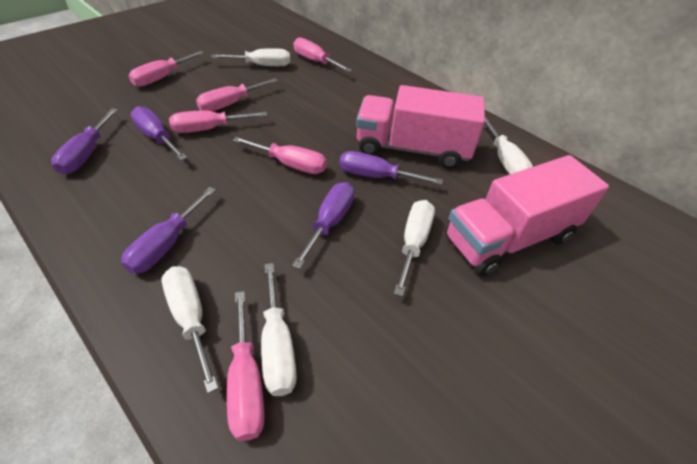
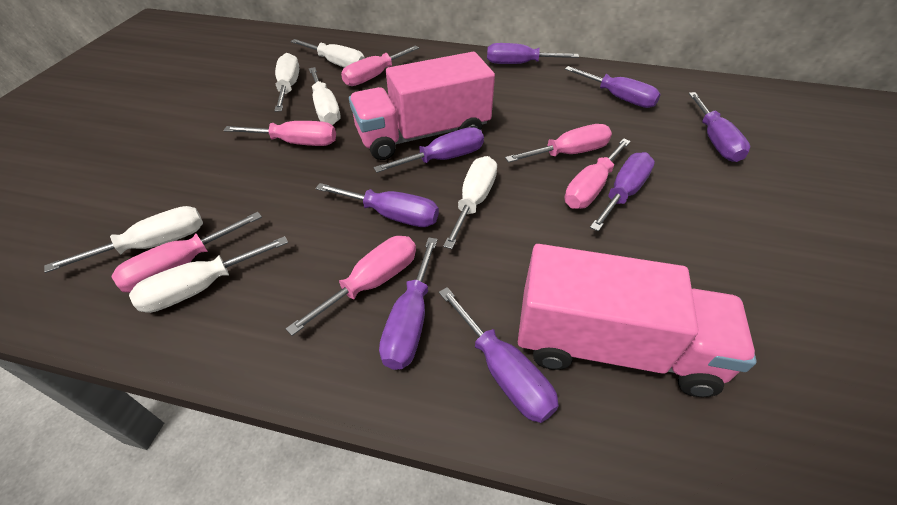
purple screwdriver: 5 -> 8
white screwdriver: 5 -> 6

